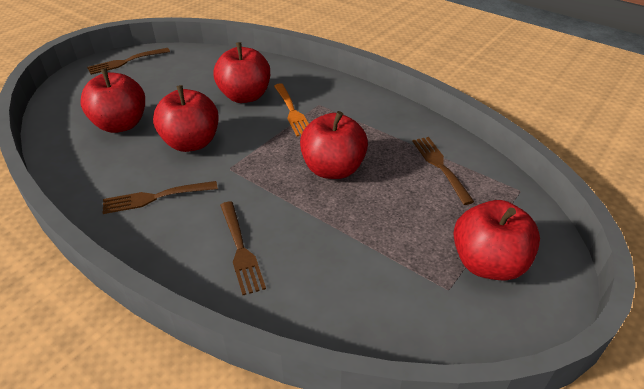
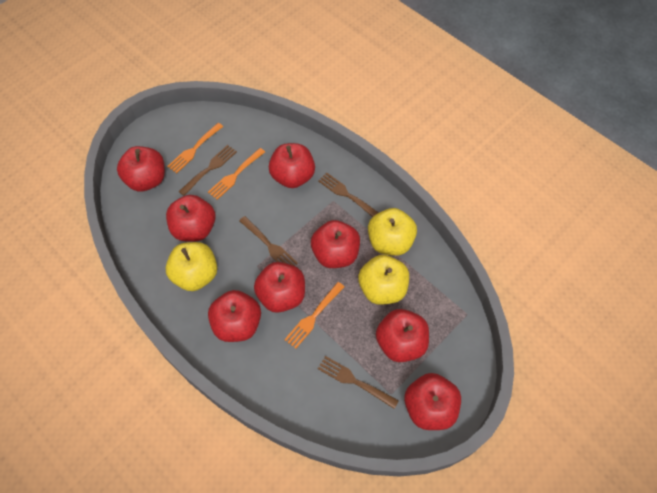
orange fork: 1 -> 3
red apple: 5 -> 8
yellow apple: 0 -> 3

